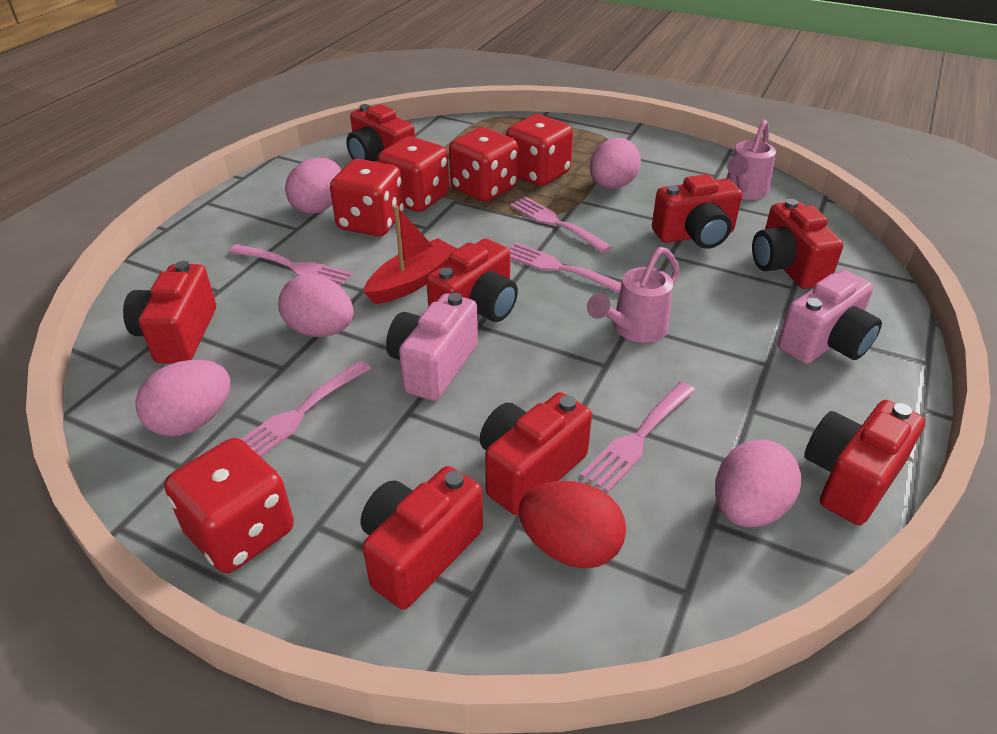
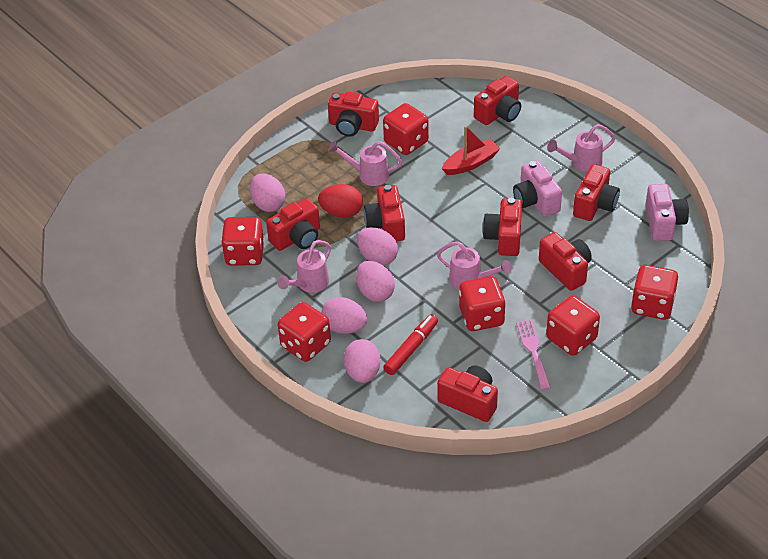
pink fork: 5 -> 1
pink watering can: 2 -> 4
red dice: 5 -> 6
red marker: 0 -> 1

